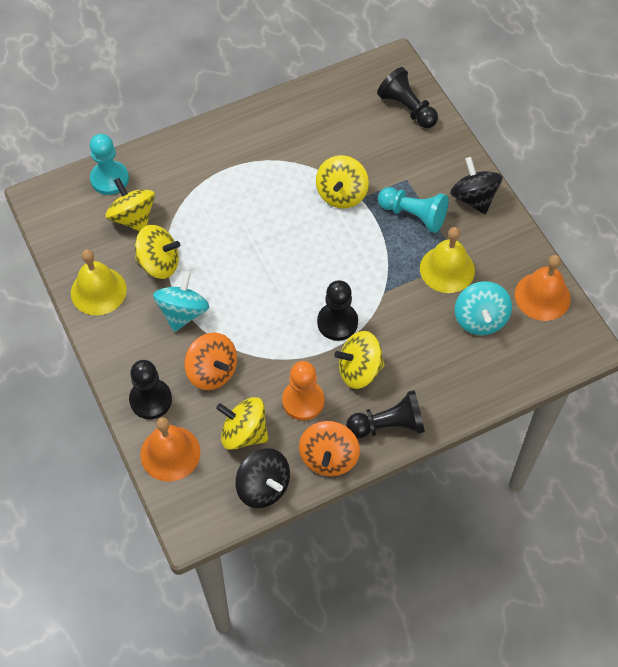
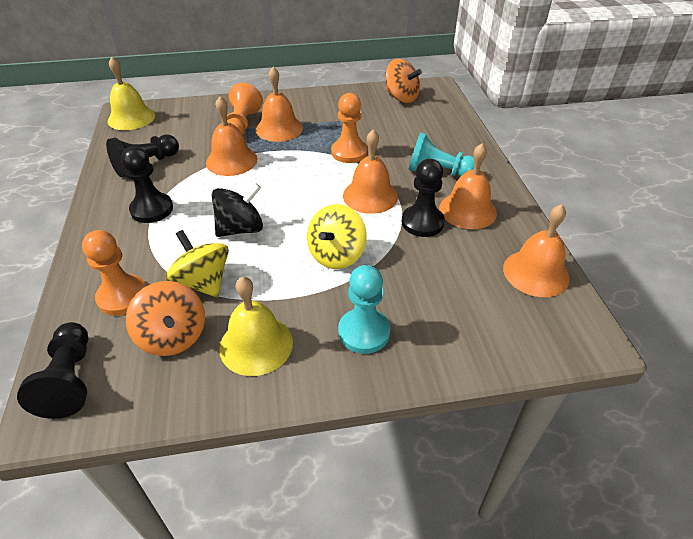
black spinning top: 2 -> 1
orange bell: 2 -> 5
orange pawn: 1 -> 3
turquoise spinning top: 2 -> 0
yellow spinning top: 5 -> 2

